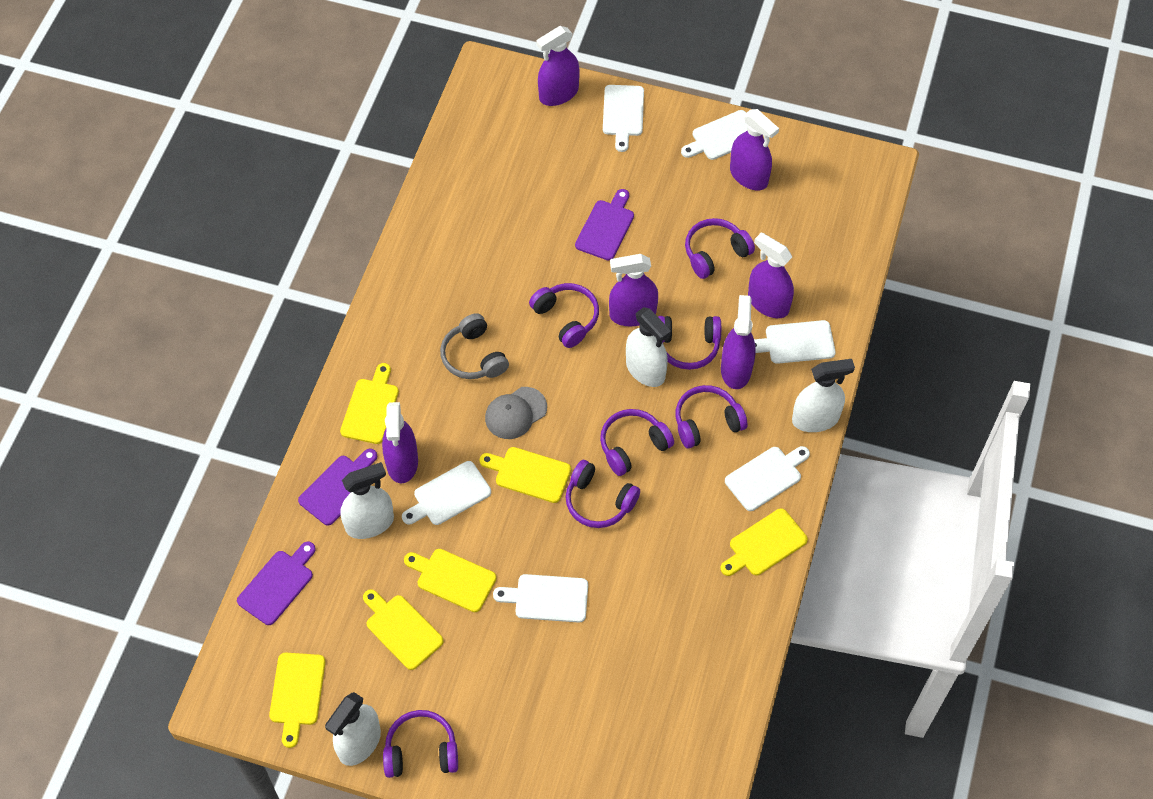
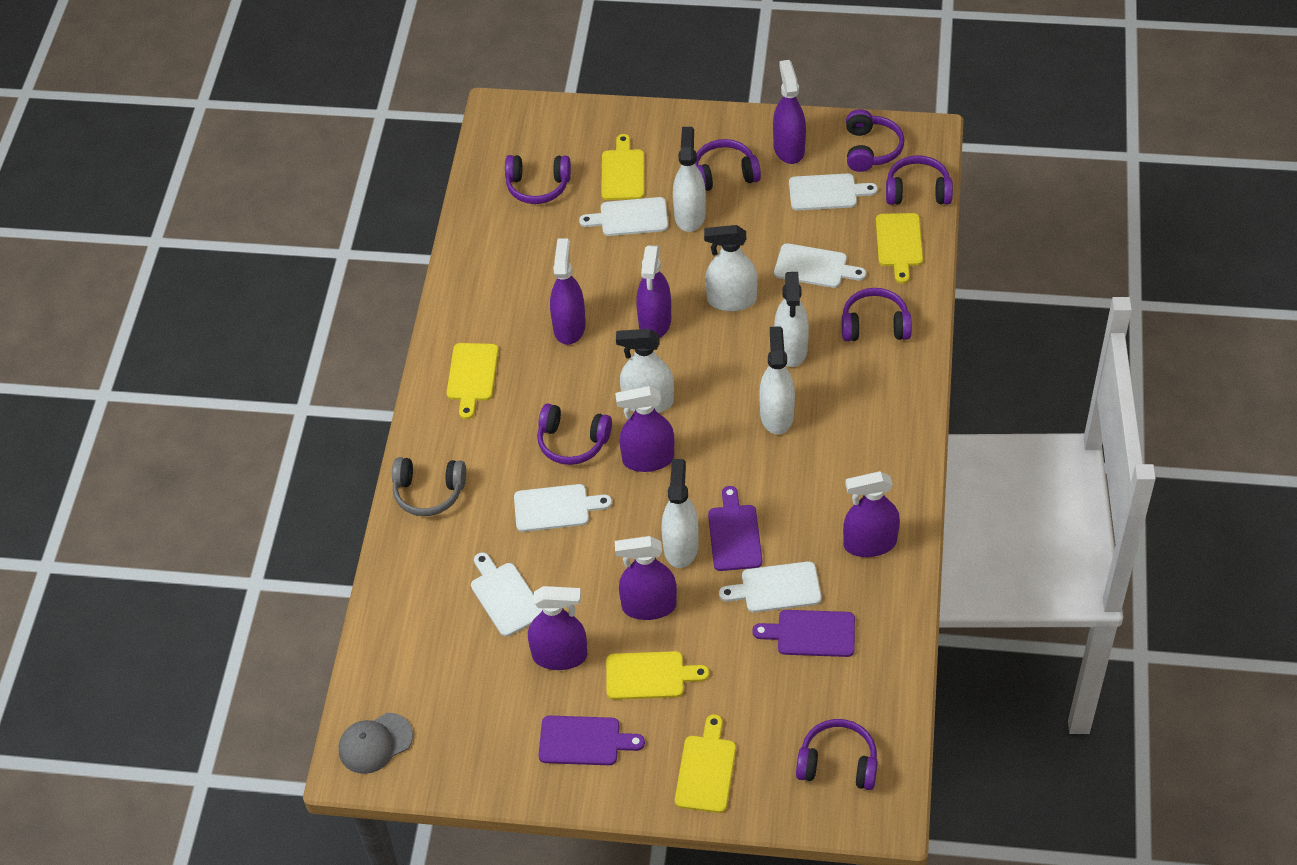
purple spray bottle: 6 -> 7
white spray bottle: 4 -> 6
yellow cutting board: 6 -> 5

